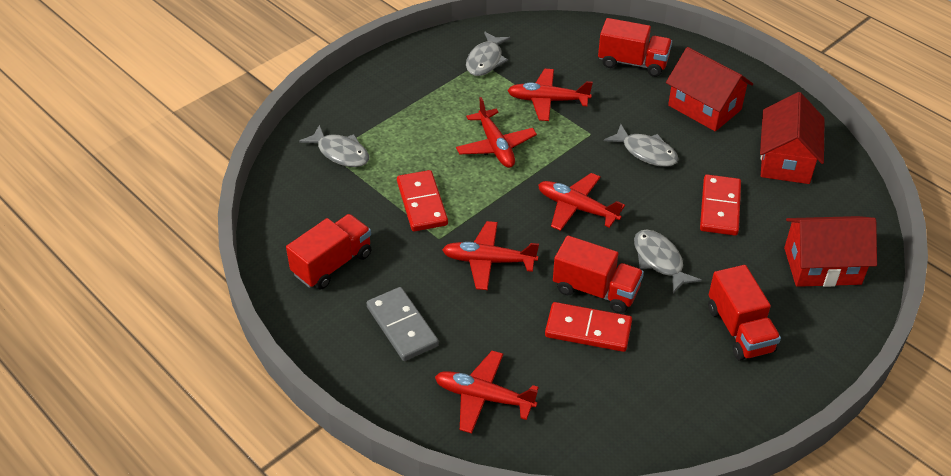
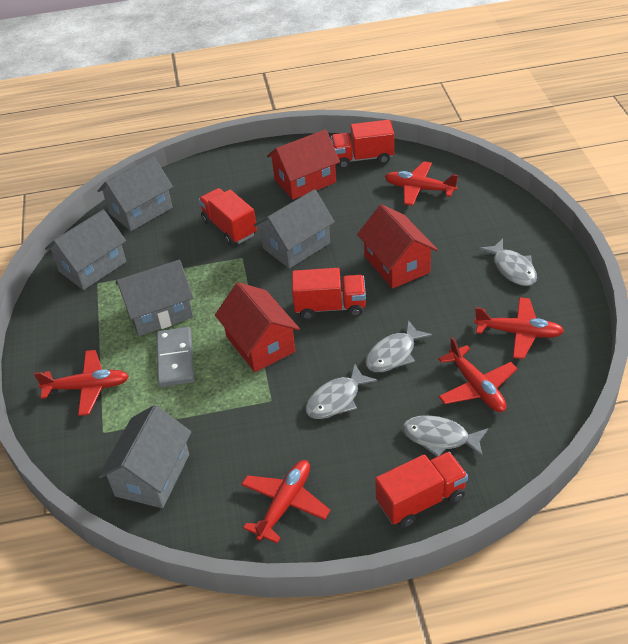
grey house: 0 -> 5
red domino: 3 -> 0

